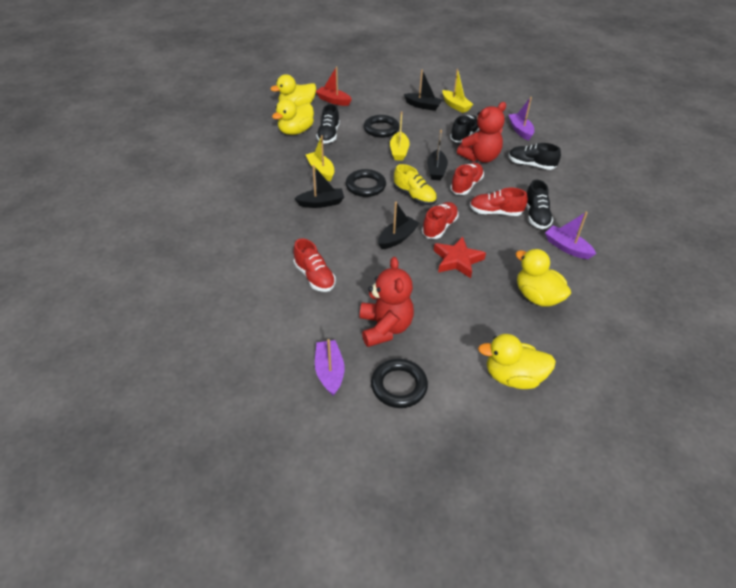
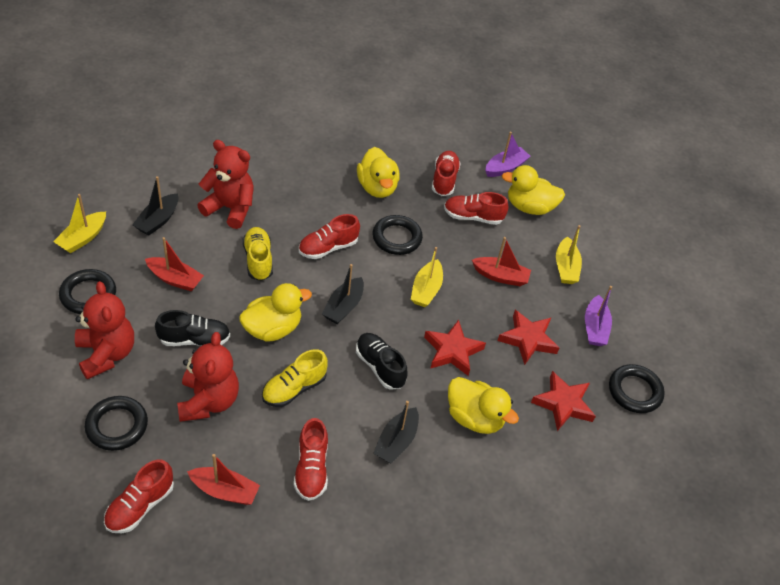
black boat: 4 -> 3
black ring: 3 -> 4
black shoe: 4 -> 2
purple boat: 3 -> 2
red boat: 1 -> 3
red shoe: 4 -> 5
red star: 1 -> 3
red teddy bear: 2 -> 3
yellow shoe: 1 -> 2

